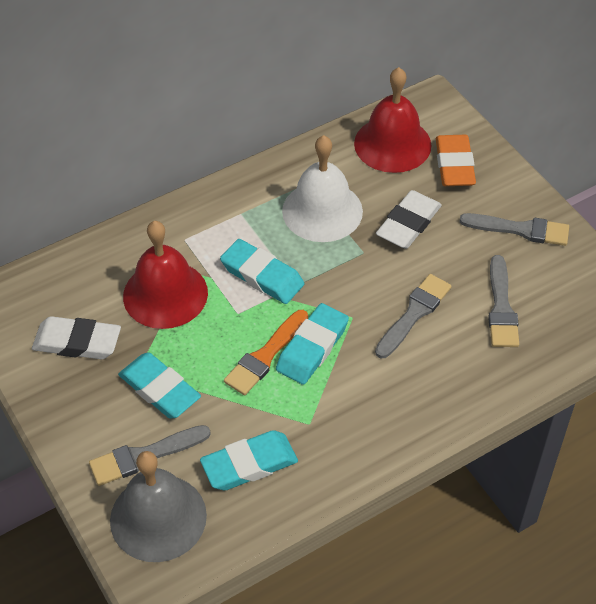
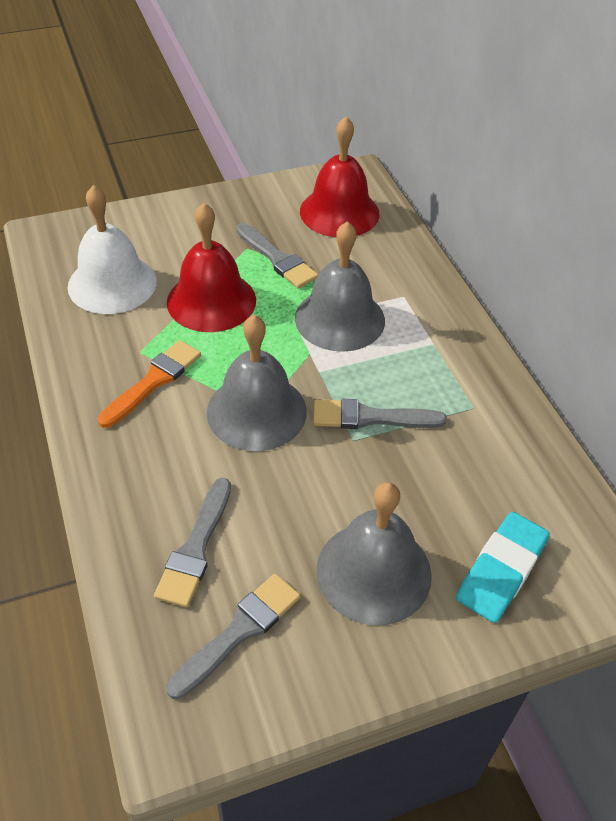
grey bell: 1 -> 3
orange eraser: 1 -> 0
turquoise eraser: 4 -> 1
white eraser: 2 -> 0

